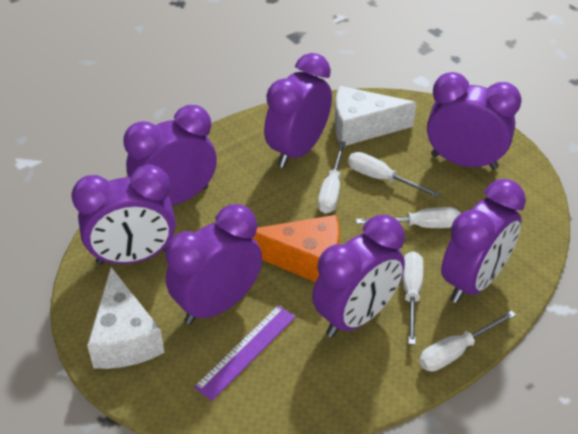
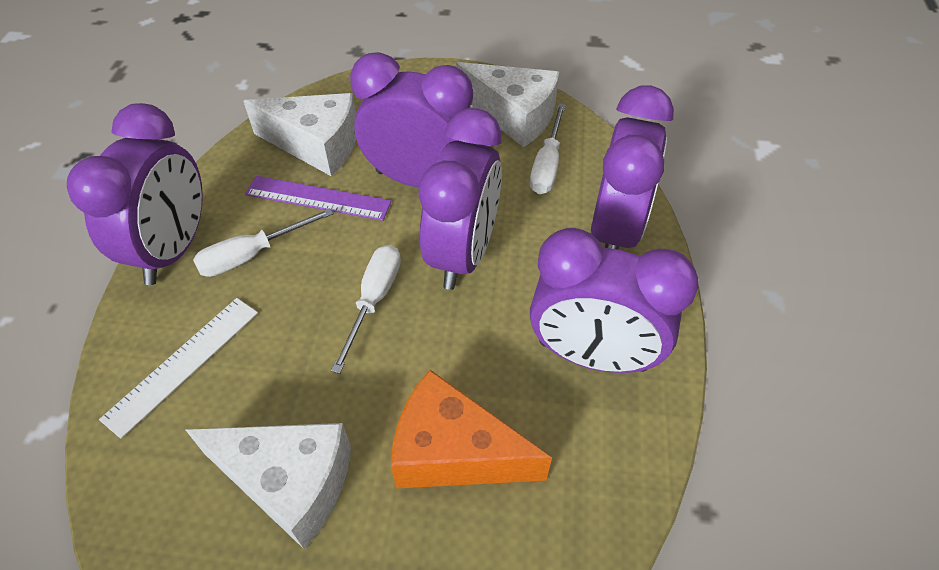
purple clock: 7 -> 5
white cheese: 2 -> 3
white ruler: 0 -> 1
white screwdriver: 5 -> 3

